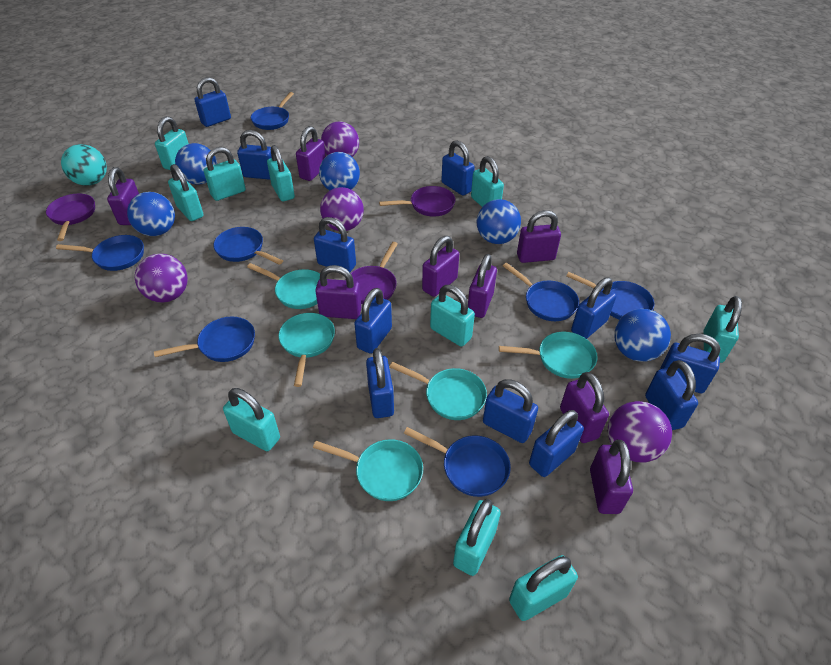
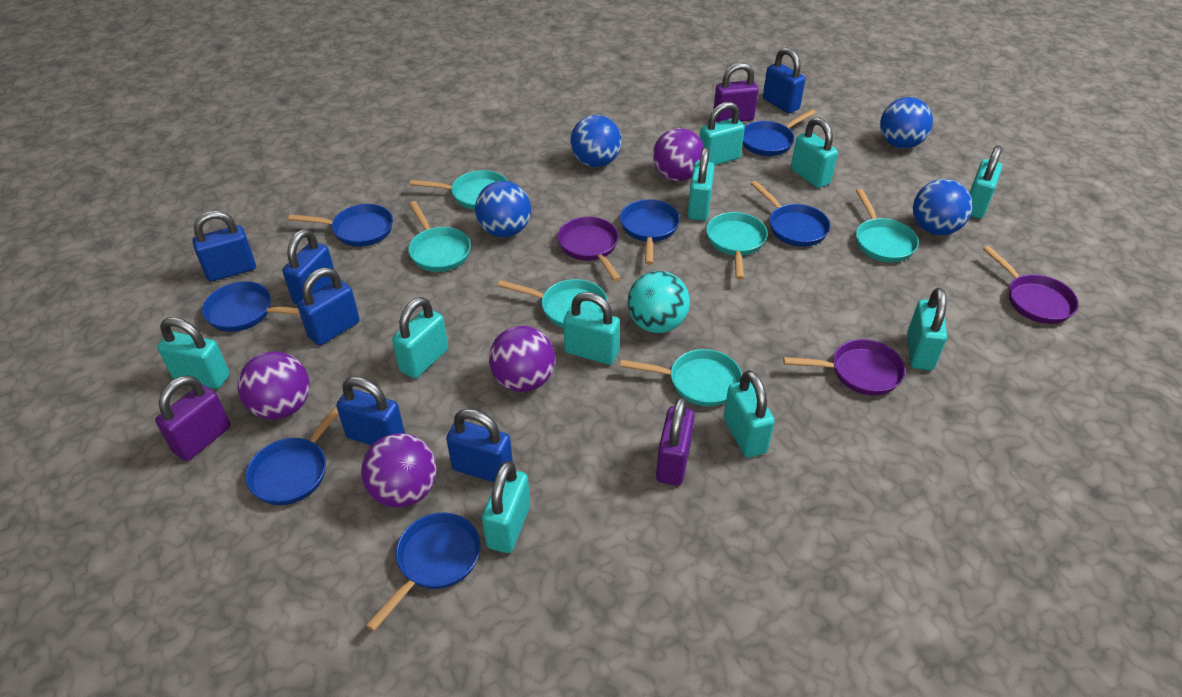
blue ball: 5 -> 4
blue padlock: 11 -> 6
purple padlock: 8 -> 3
turquoise pan: 5 -> 6

